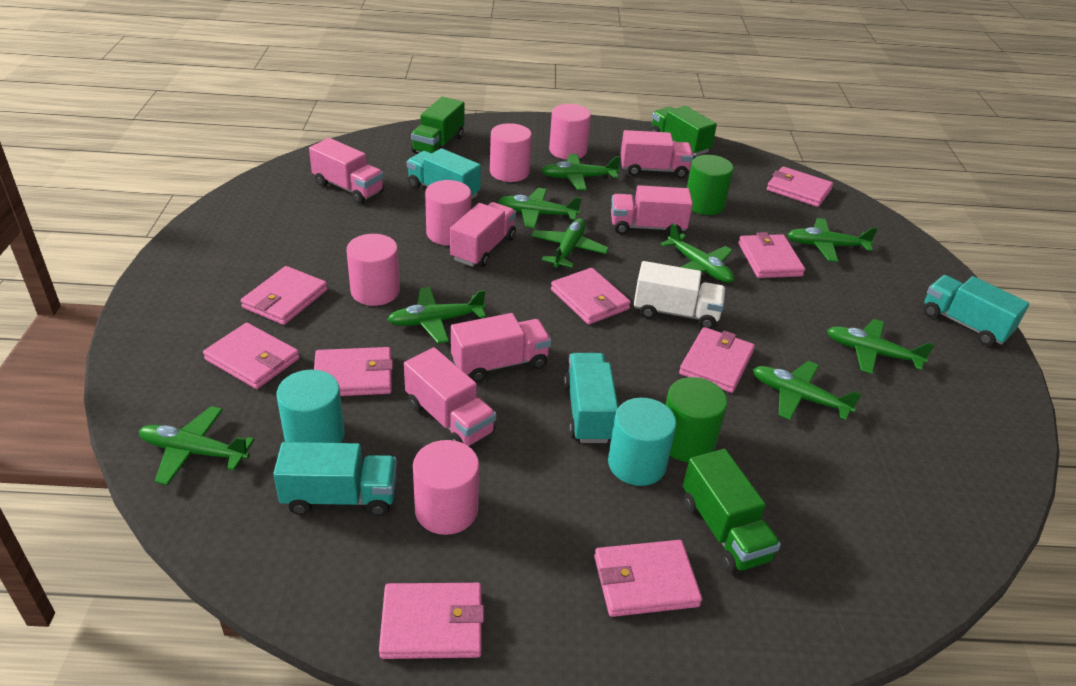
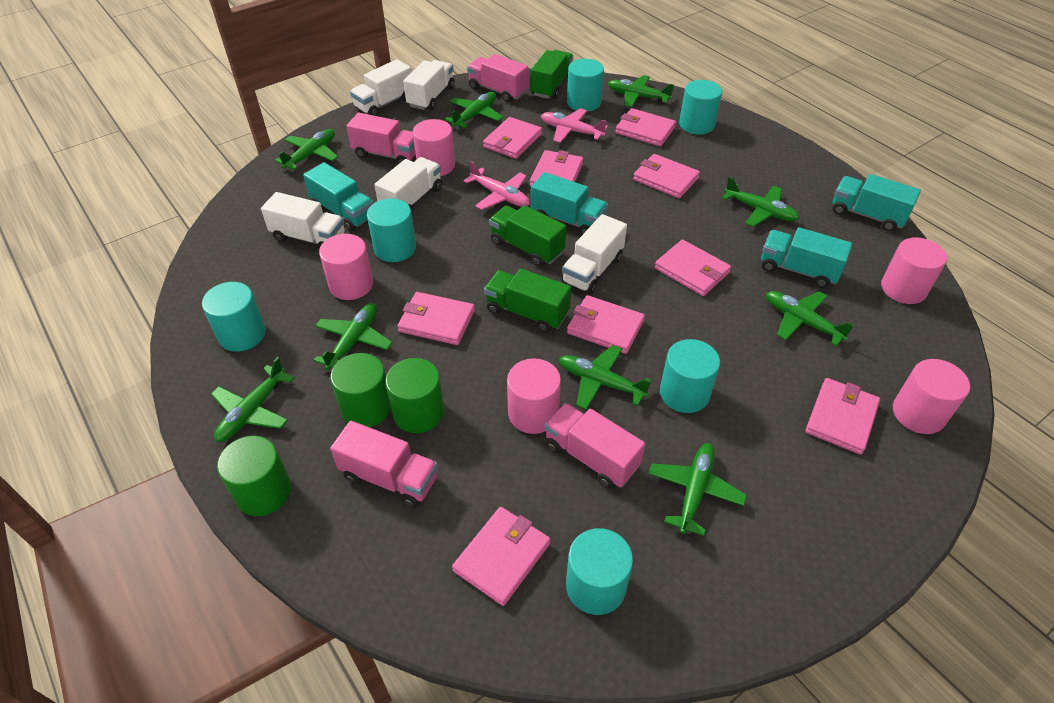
green cylinder: 2 -> 3
pink plane: 0 -> 2
pink truck: 6 -> 4
turquoise cylinder: 2 -> 6
white truck: 1 -> 5

